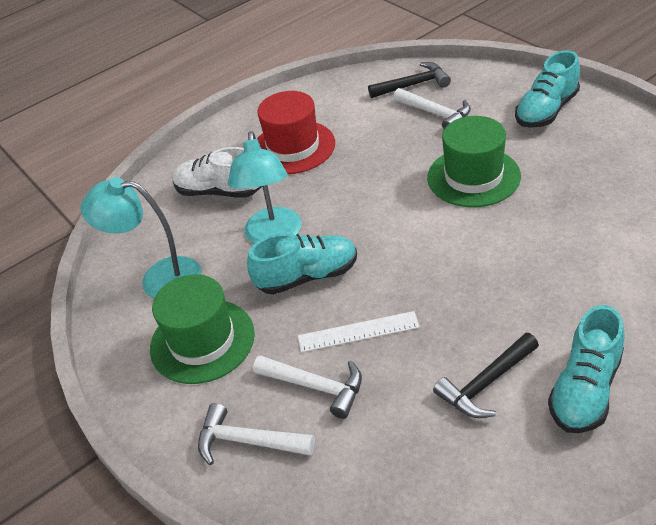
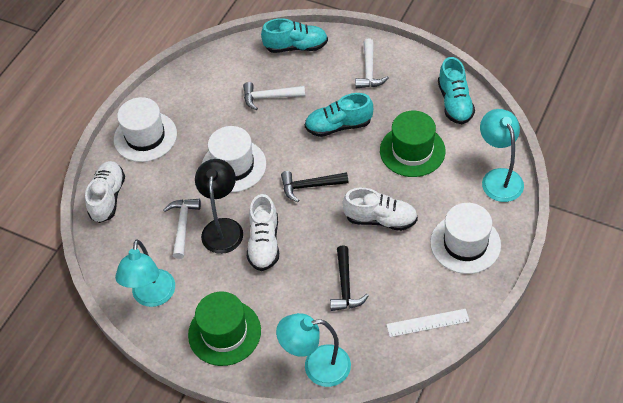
black lamp: 0 -> 1
red hat: 1 -> 0
turquoise lamp: 2 -> 3
white hat: 0 -> 3
white shoe: 1 -> 3

